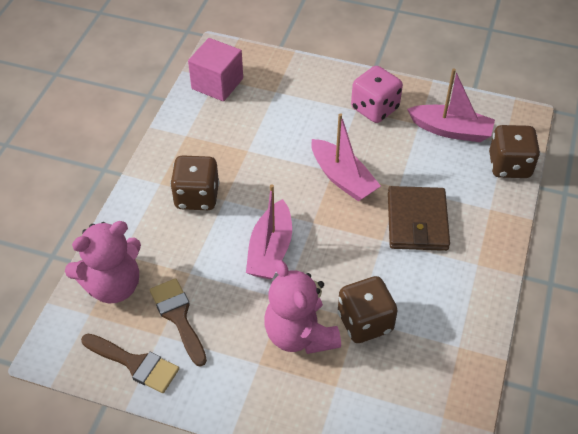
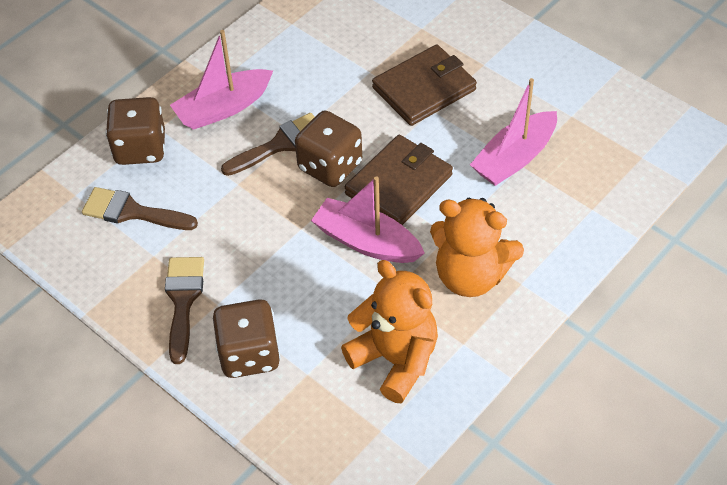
brown brush: 2 -> 3
brown wallet: 1 -> 2
orange teddy bear: 0 -> 2
pink cube: 1 -> 0
pink dice: 1 -> 0
pink teddy bear: 2 -> 0

